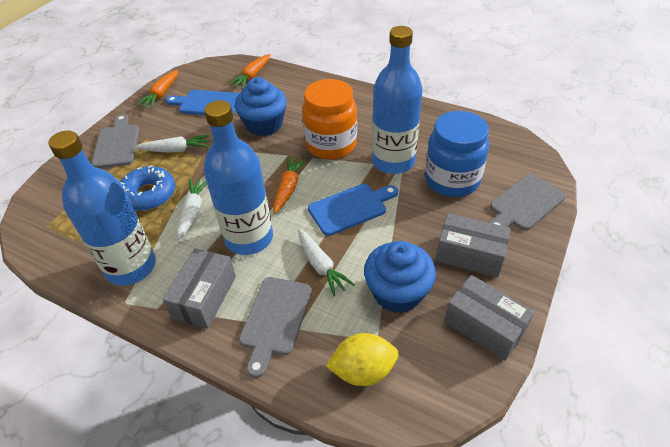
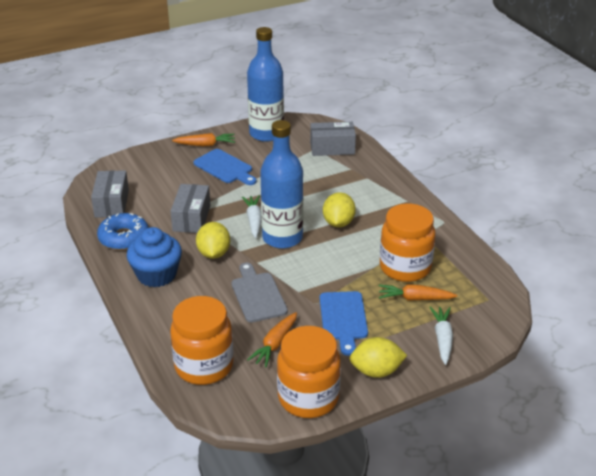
blue bottle: 3 -> 2
blue cupcake: 2 -> 1
blue jar: 1 -> 0
grey cutting board: 3 -> 1
orange jar: 1 -> 3
white carrot: 3 -> 2
yellow lemon: 1 -> 3

